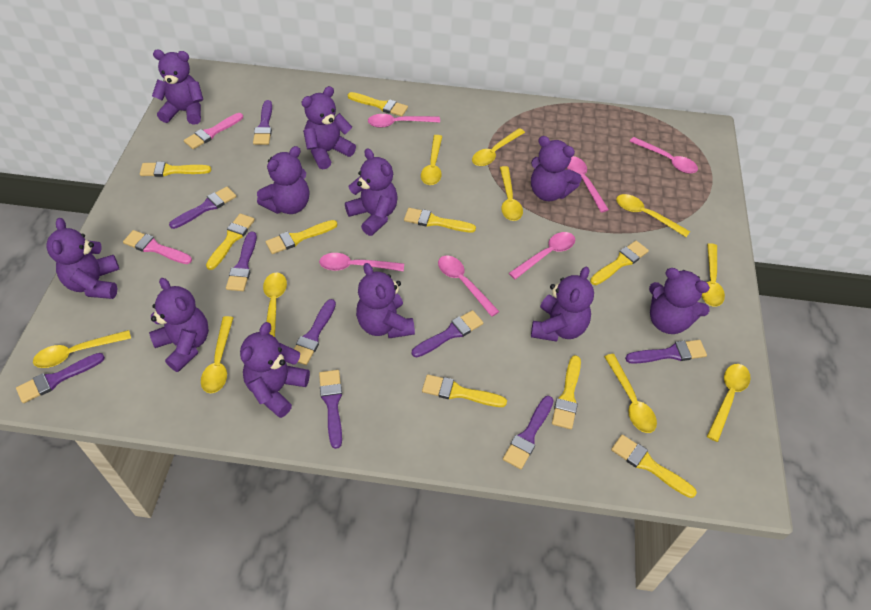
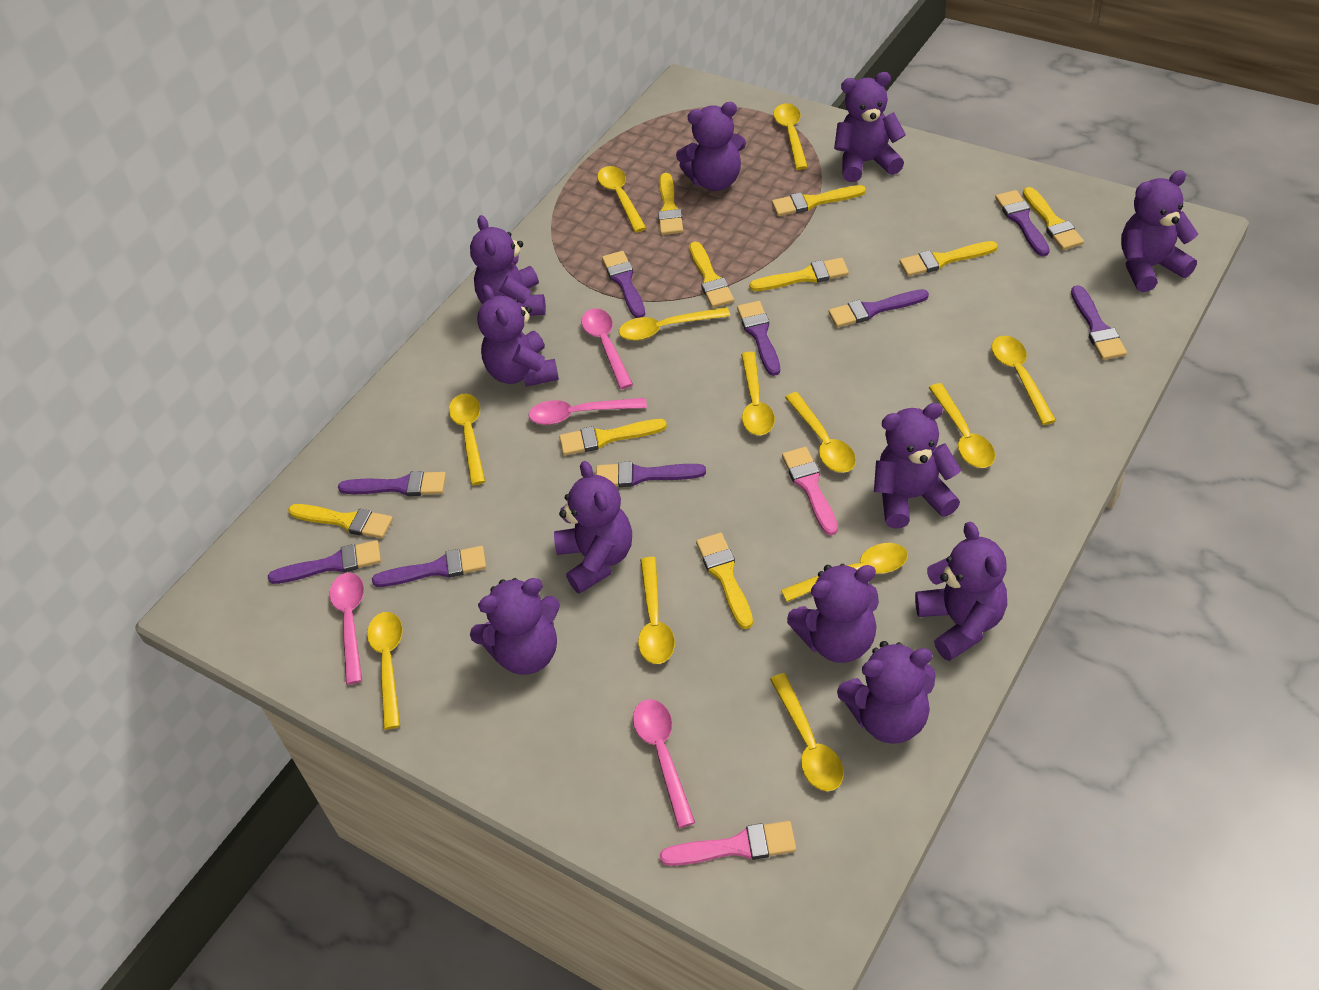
pink spoon: 6 -> 4
yellow spoon: 10 -> 12

